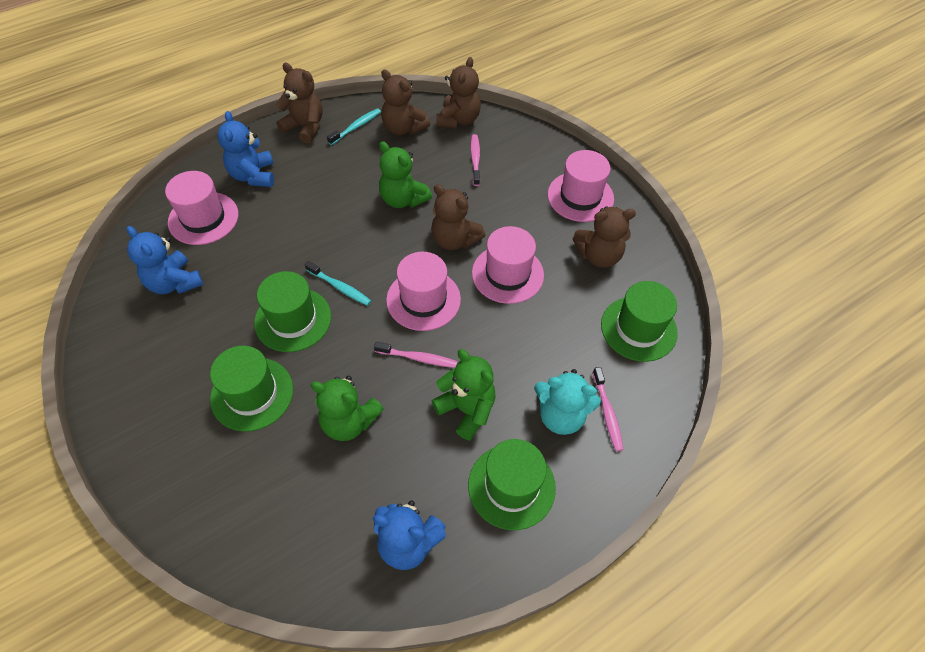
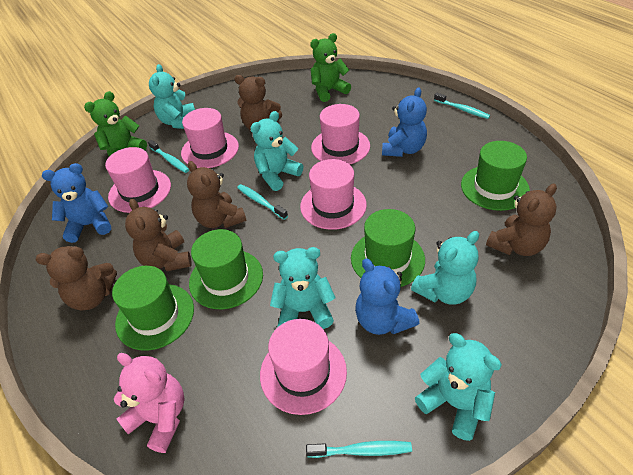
green teddy bear: 3 -> 2
pink hat: 4 -> 5
pink teddy bear: 0 -> 1
pink toothbrush: 3 -> 0
turquoise teddy bear: 1 -> 5
turquoise toothbrush: 2 -> 4

